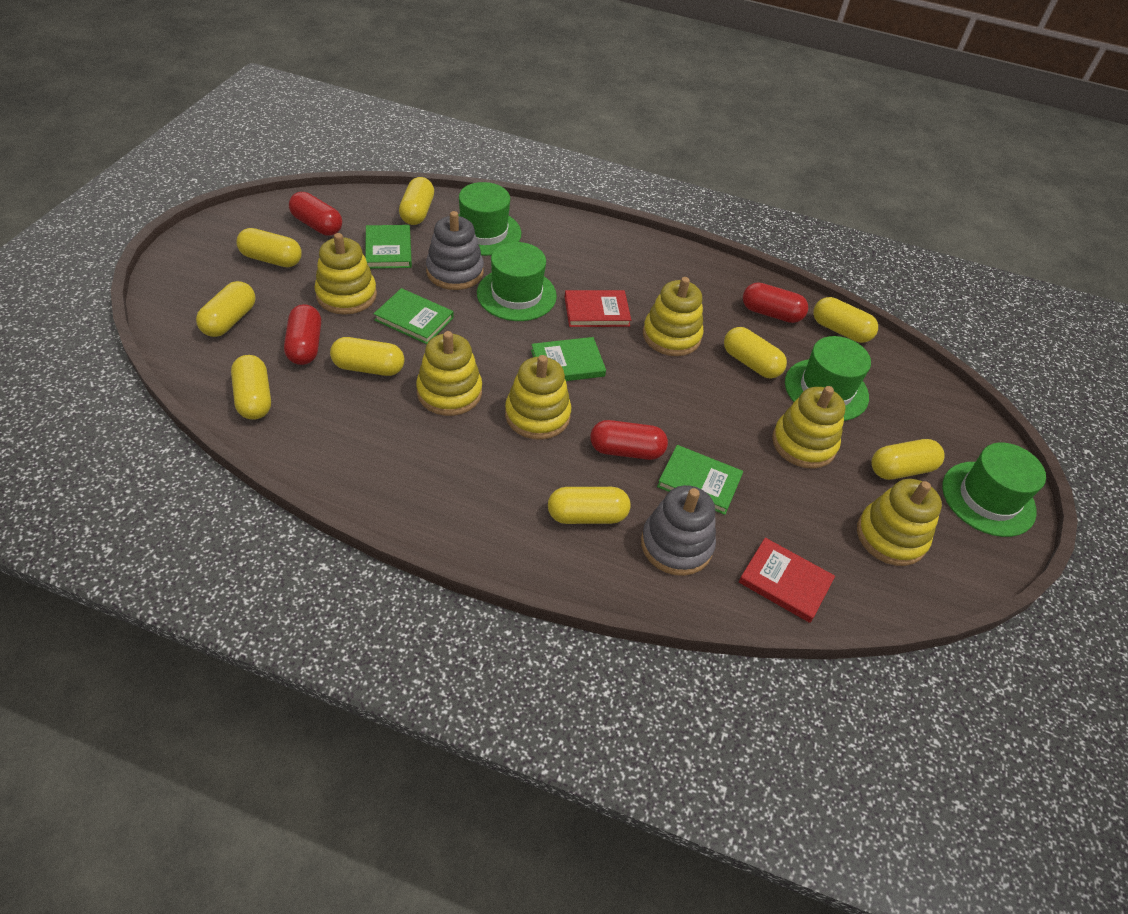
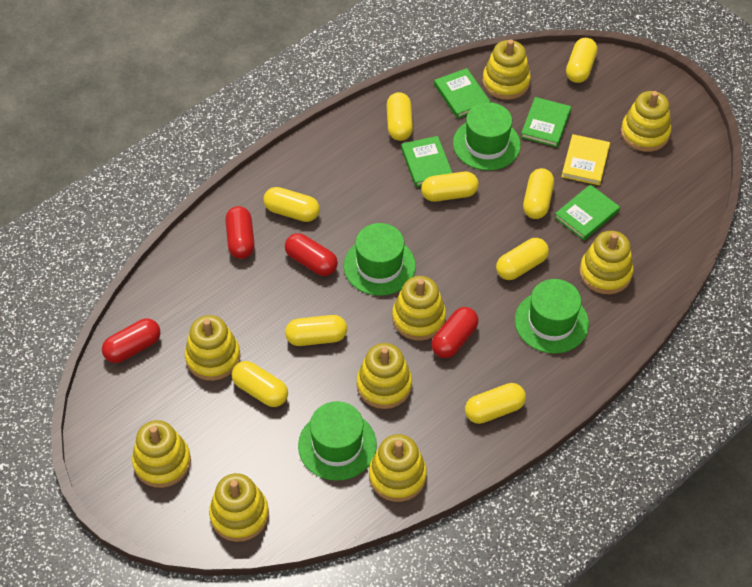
grey stacking toy: 2 -> 0
red book: 2 -> 0
yellow book: 0 -> 1
yellow stacking toy: 6 -> 9

